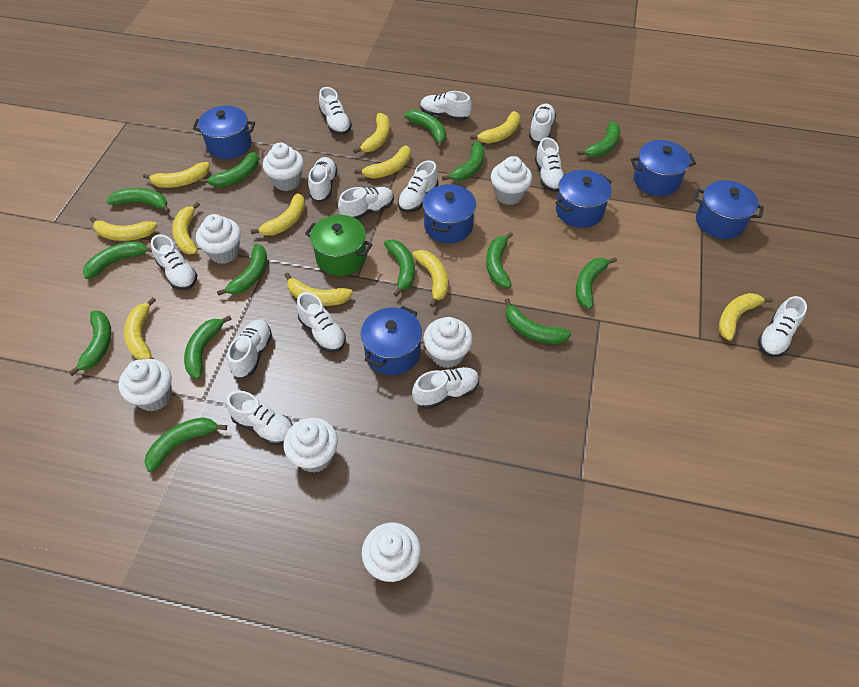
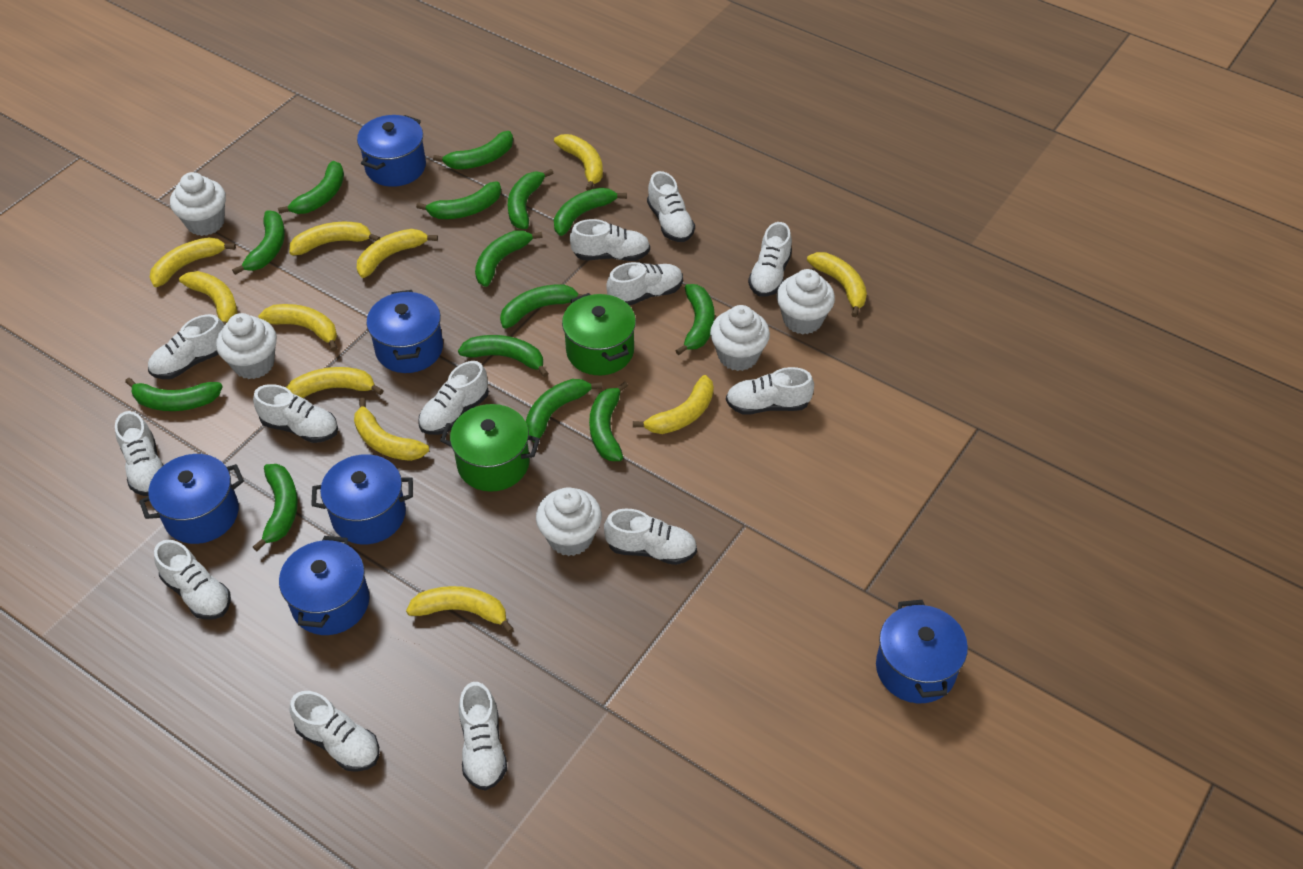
green pot: 1 -> 2
white cupcake: 7 -> 5

